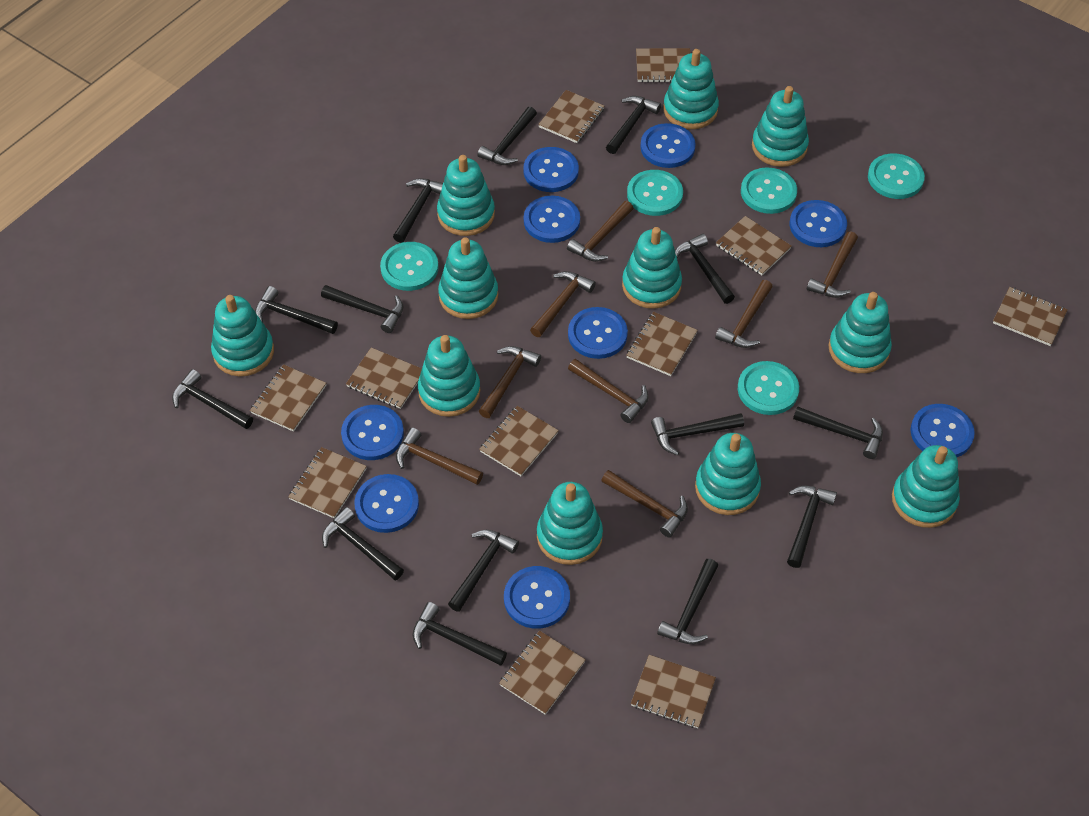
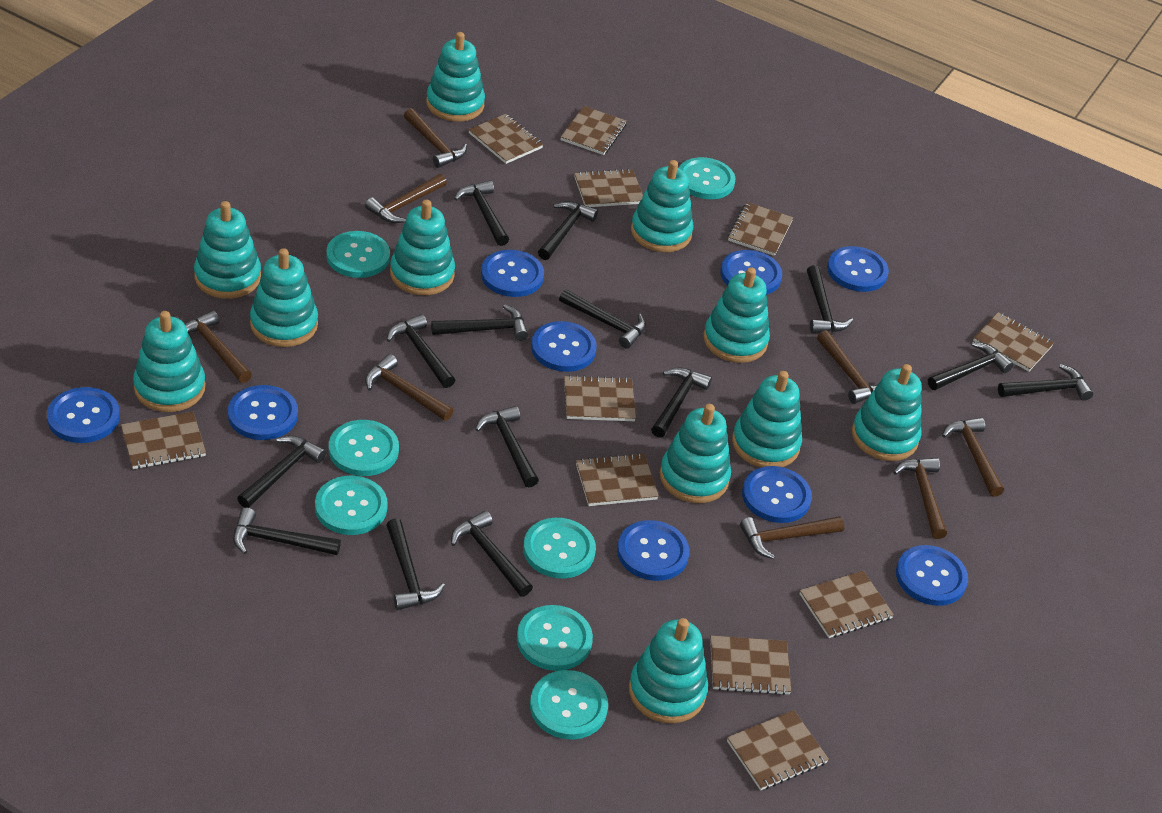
turquoise button: 5 -> 7

